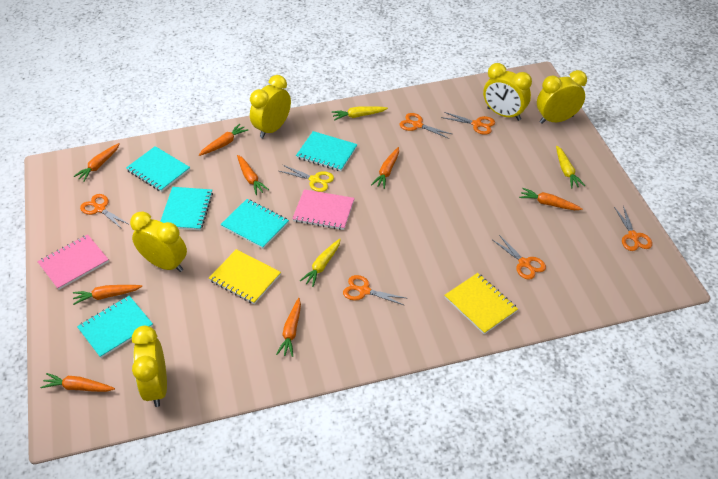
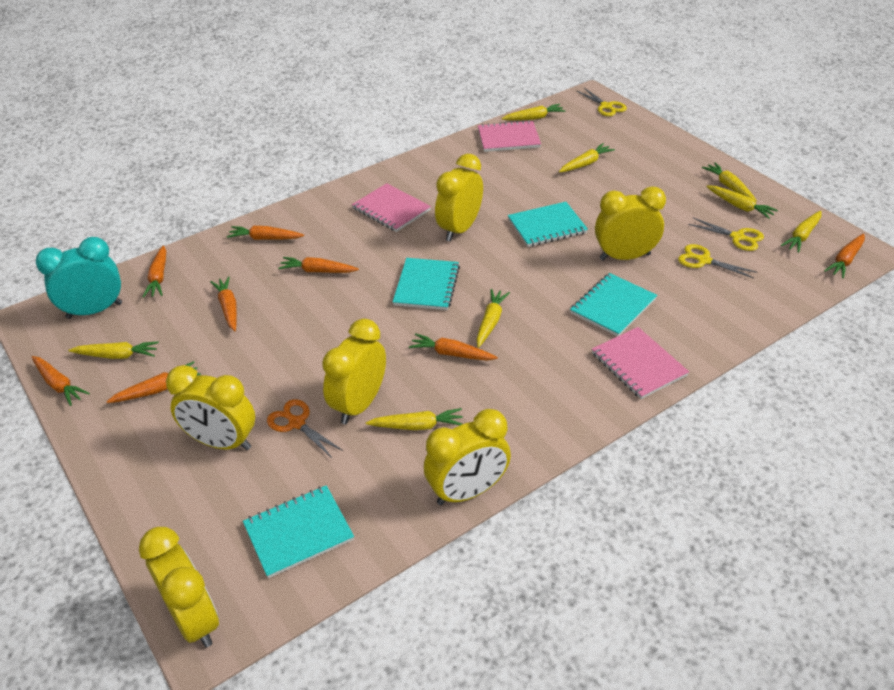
orange scissors: 6 -> 1
pink notebook: 2 -> 3
turquoise clock: 0 -> 1
turquoise notebook: 5 -> 4
yellow carrot: 3 -> 8
yellow clock: 5 -> 6
yellow notebook: 2 -> 0
yellow scissors: 1 -> 3

